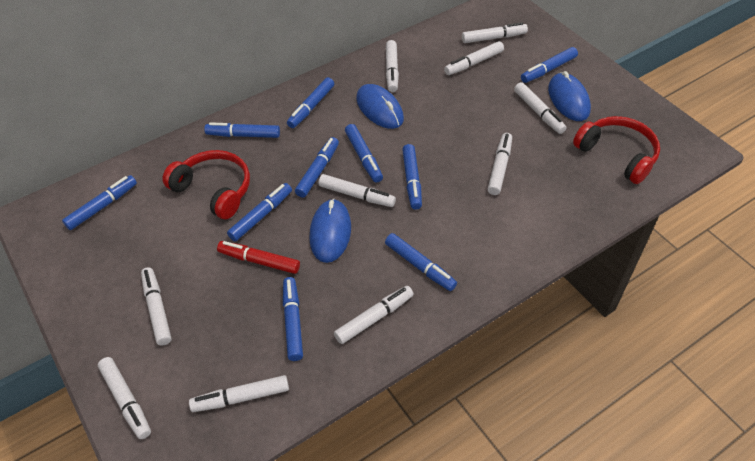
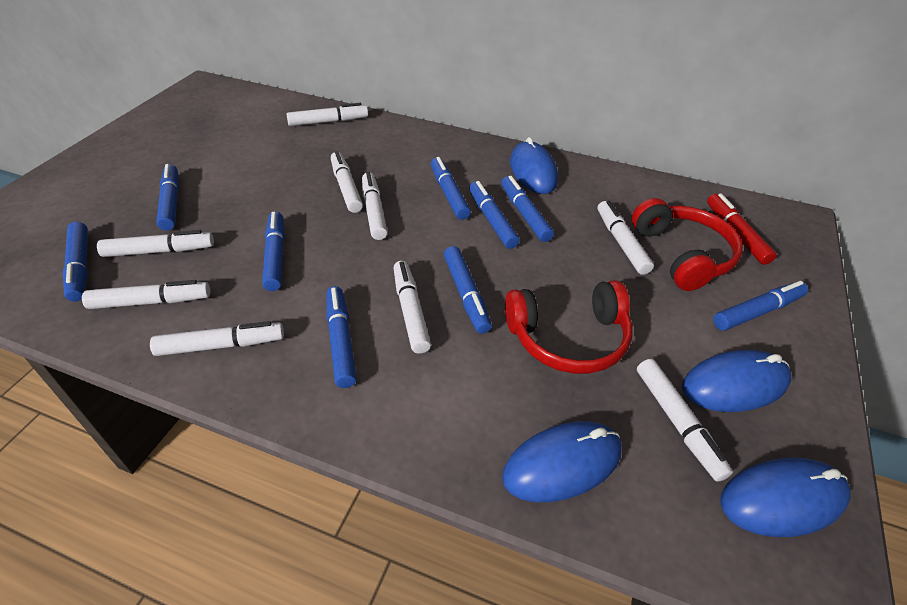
blue marker: 10 -> 9
blue mouse: 3 -> 4
white marker: 10 -> 9

